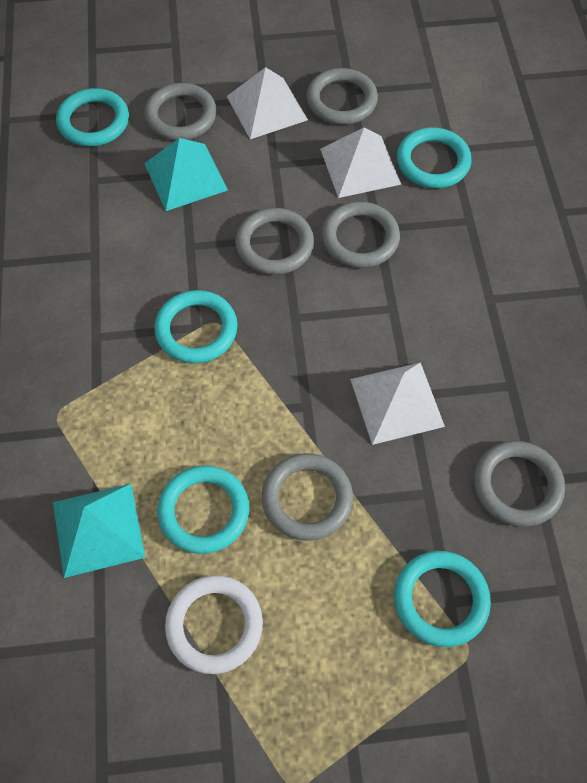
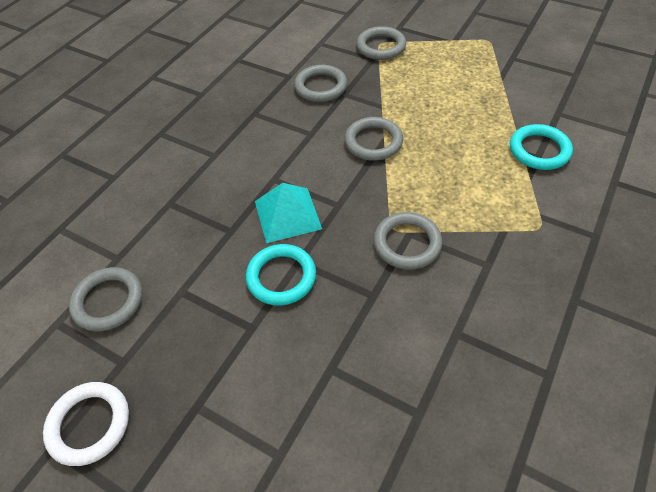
grey ring: 6 -> 5
turquoise pyramid: 2 -> 1
turquoise ring: 5 -> 2
white pyramid: 3 -> 0

